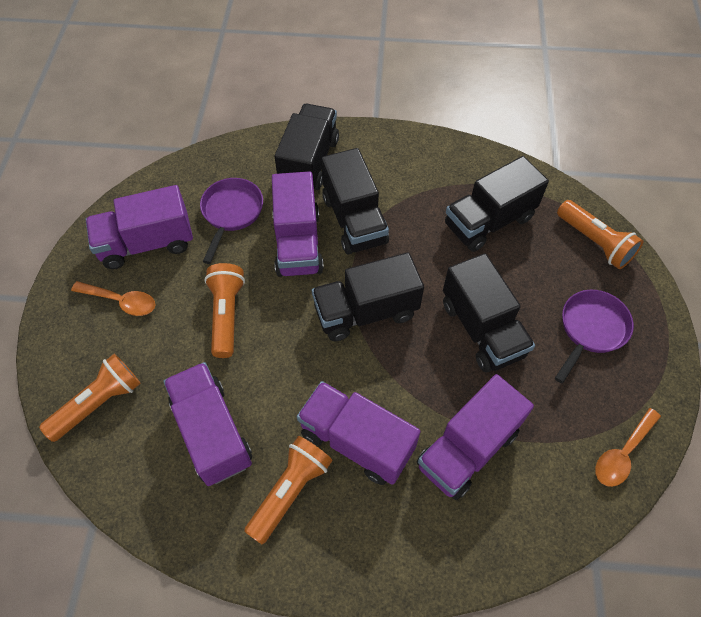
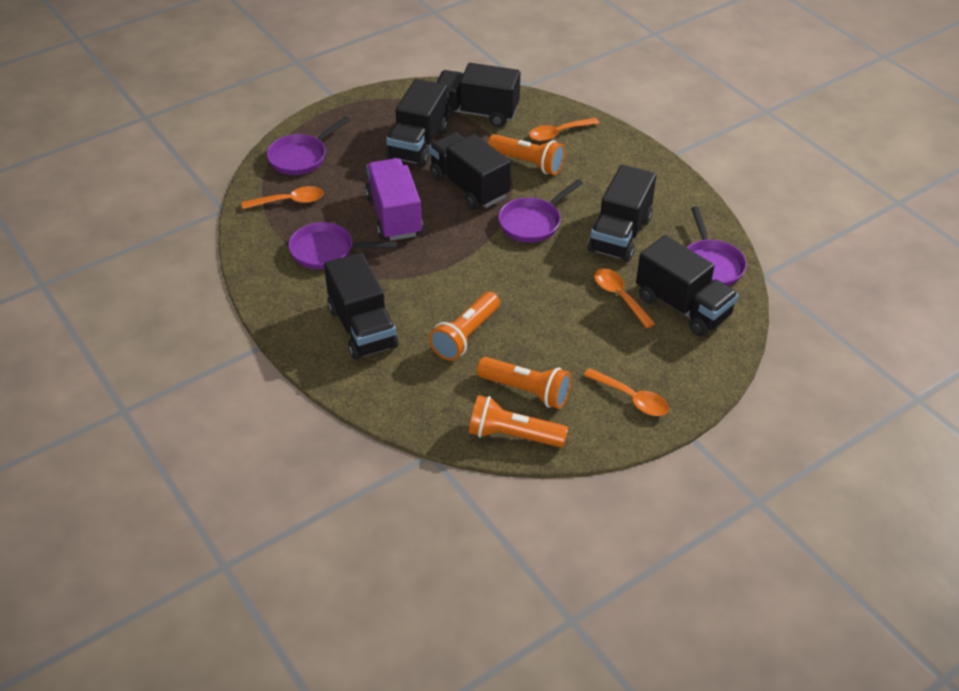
black truck: 5 -> 6
orange spoon: 2 -> 4
purple pan: 2 -> 4
purple truck: 5 -> 1

